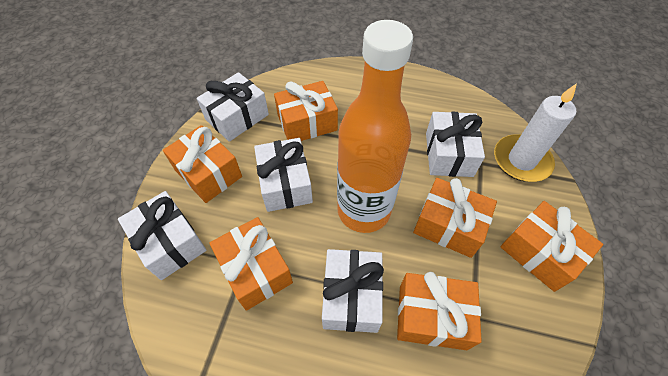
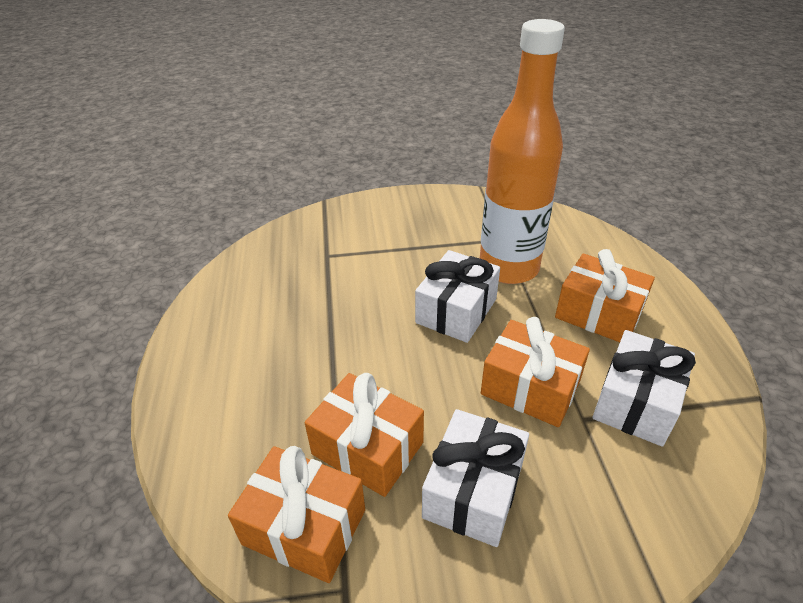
orange gift: 6 -> 4
white candle: 1 -> 0
white gift: 5 -> 3

